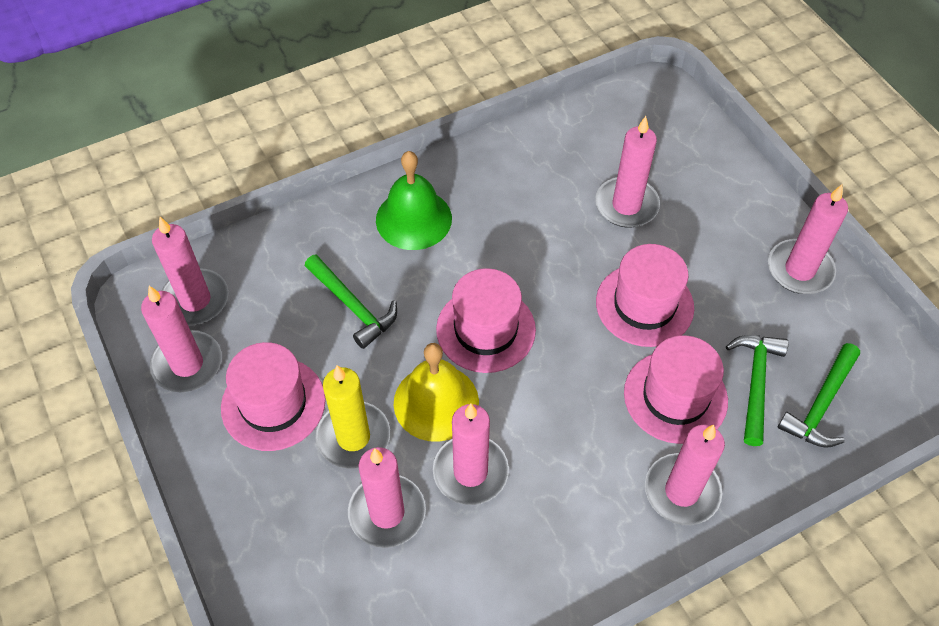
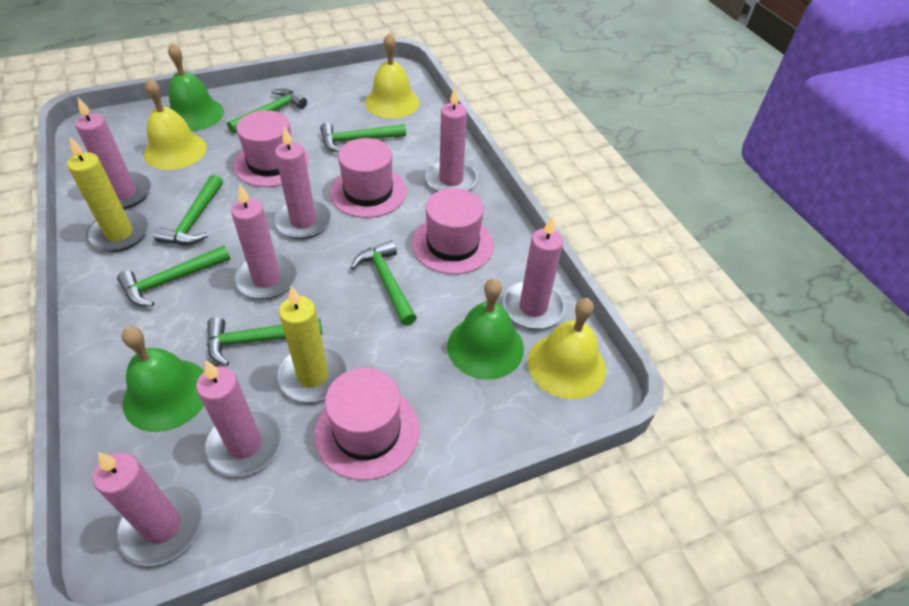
green bell: 1 -> 3
green hammer: 3 -> 6
yellow bell: 1 -> 3
yellow candle: 1 -> 2

